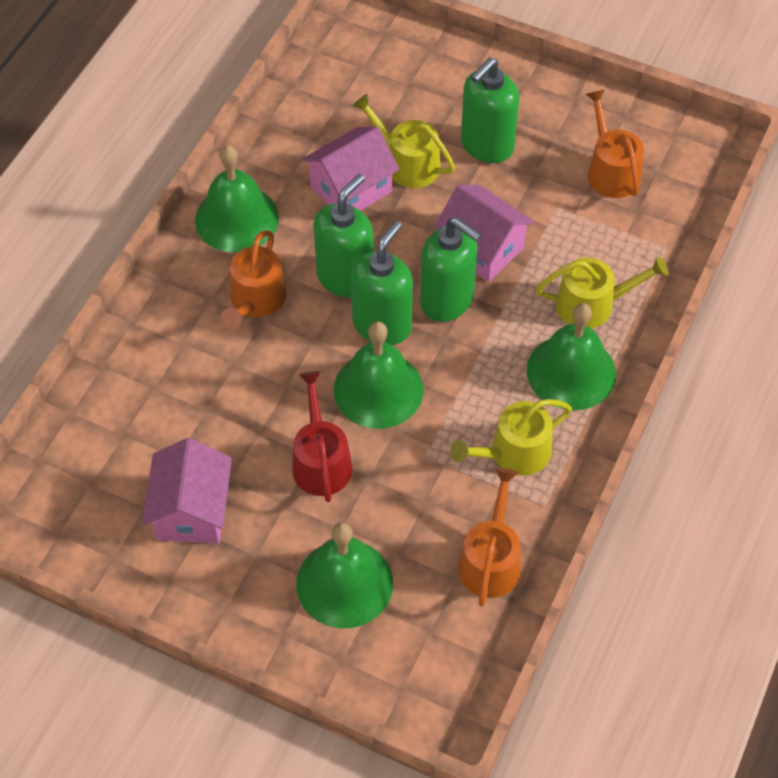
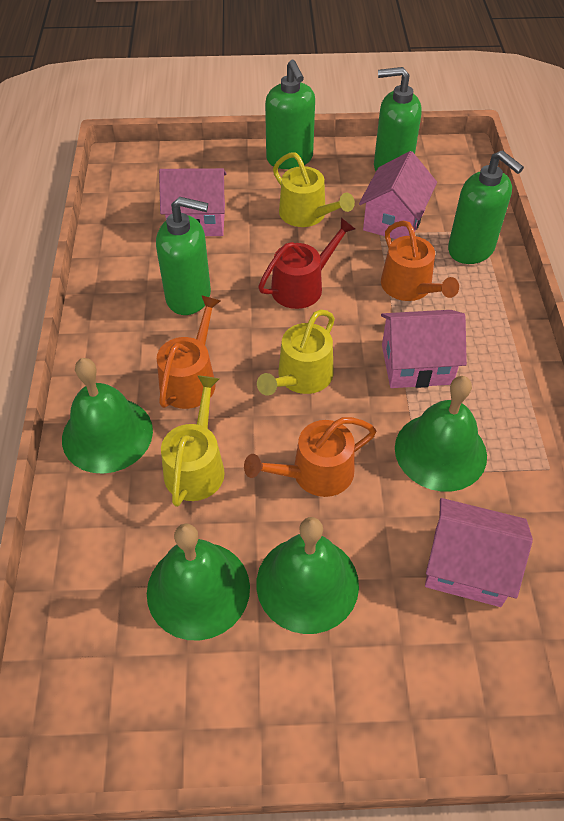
pink house: 3 -> 4

